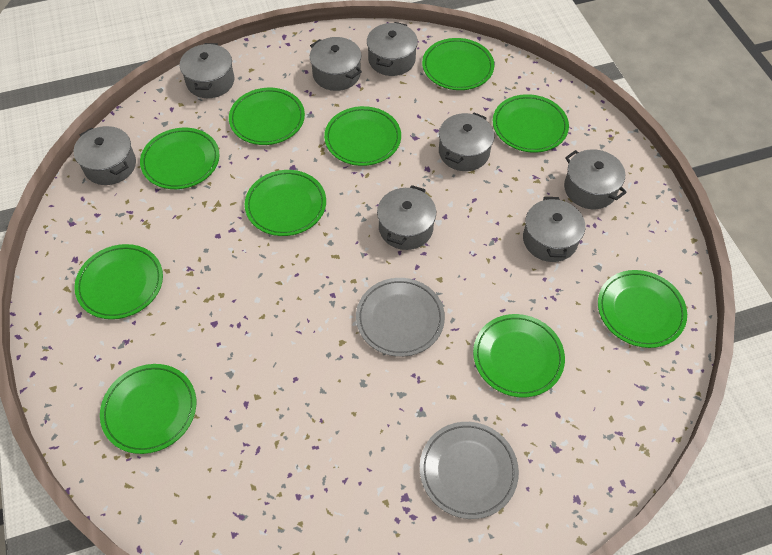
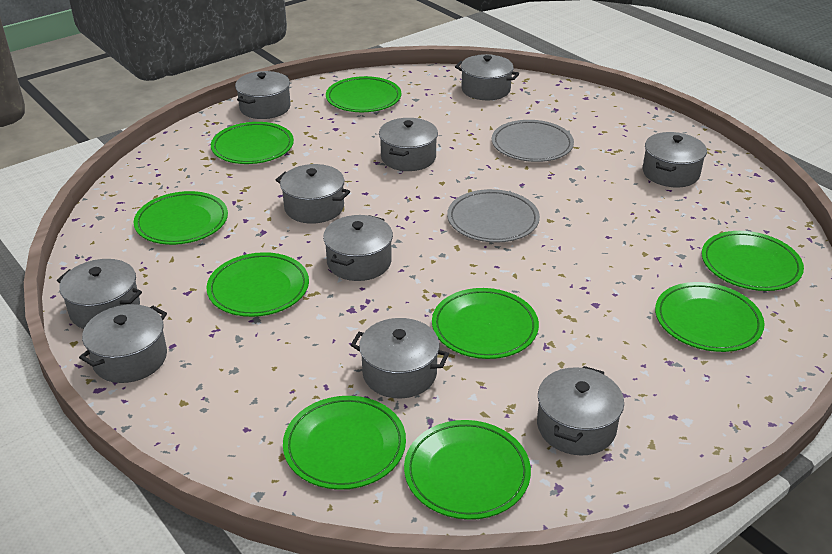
green plate: 10 -> 9
grey pot: 8 -> 10

